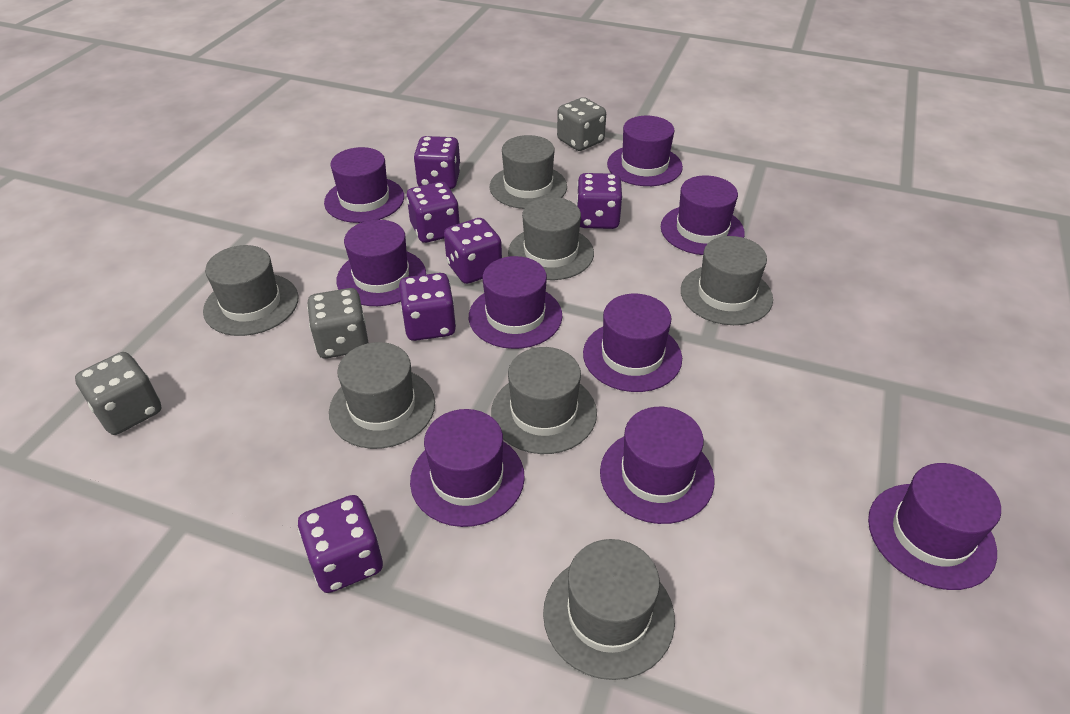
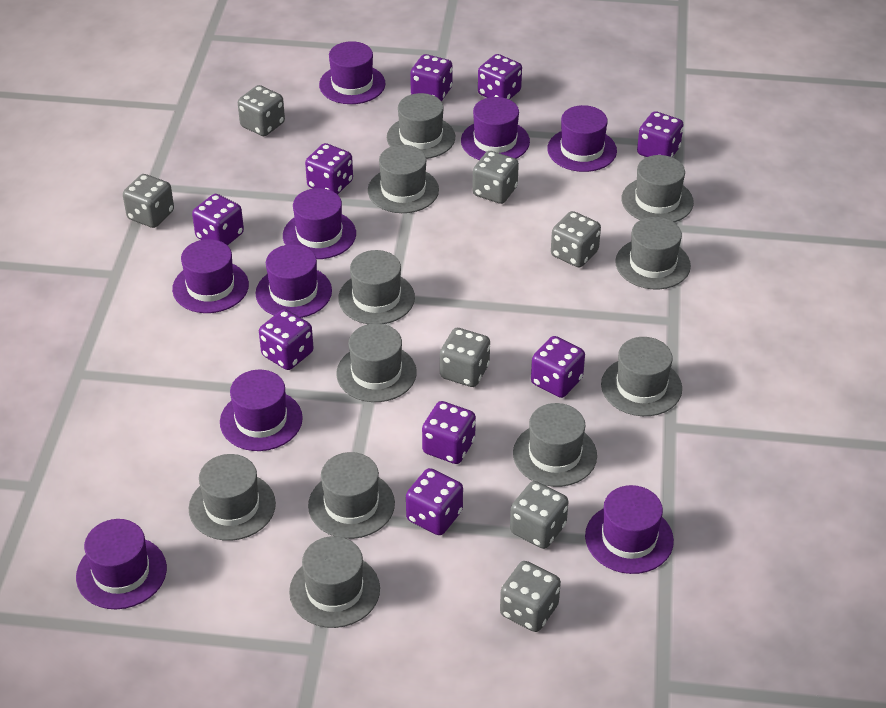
grey dice: 3 -> 7
grey hat: 7 -> 11
purple dice: 6 -> 9

